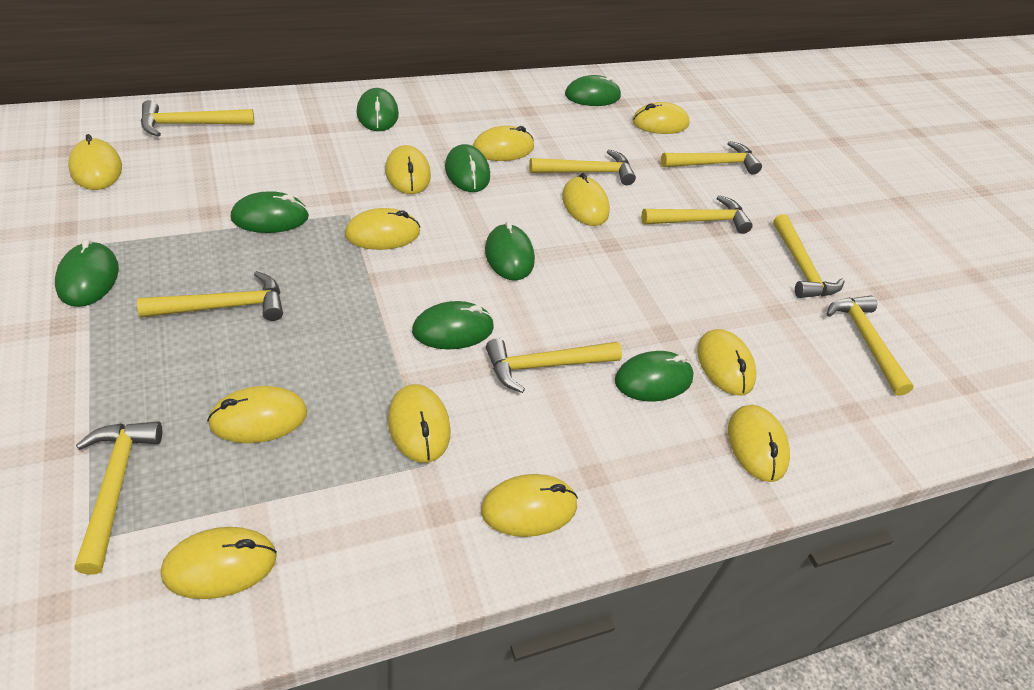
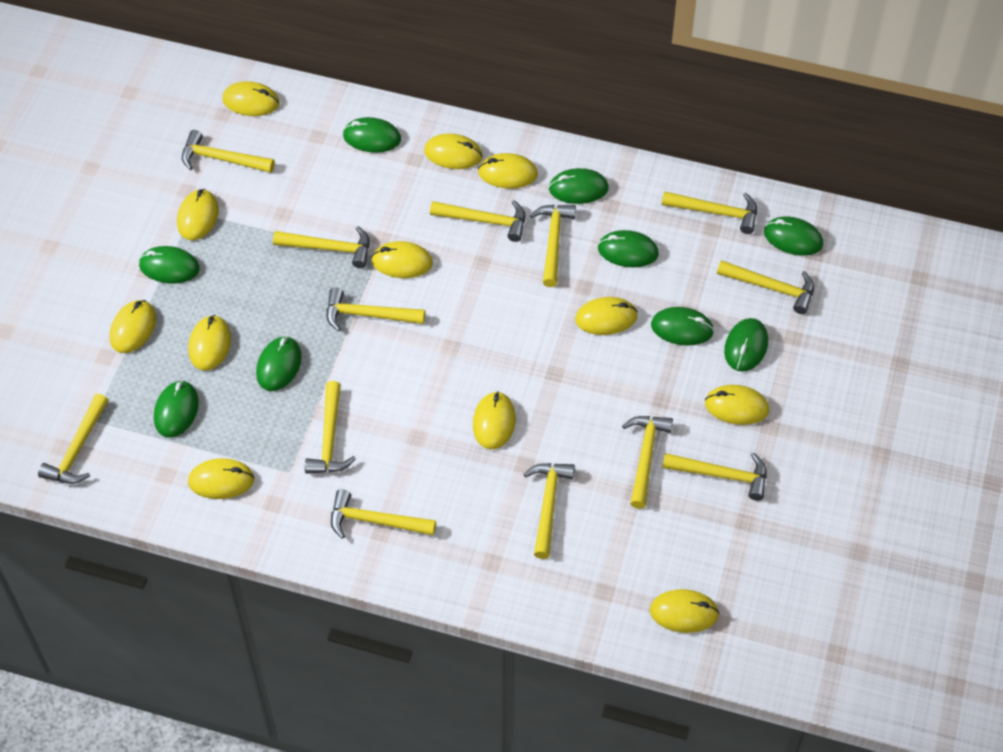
green mouse: 8 -> 9
yellow hammer: 9 -> 13

